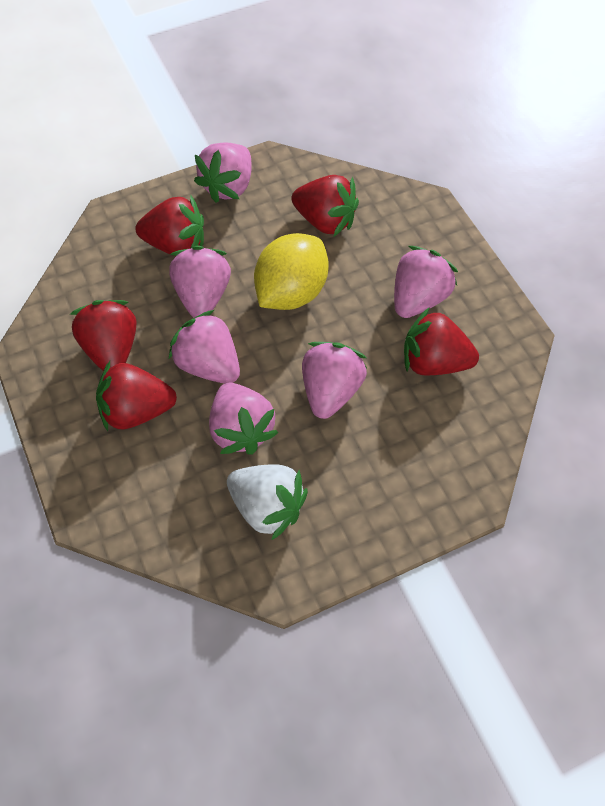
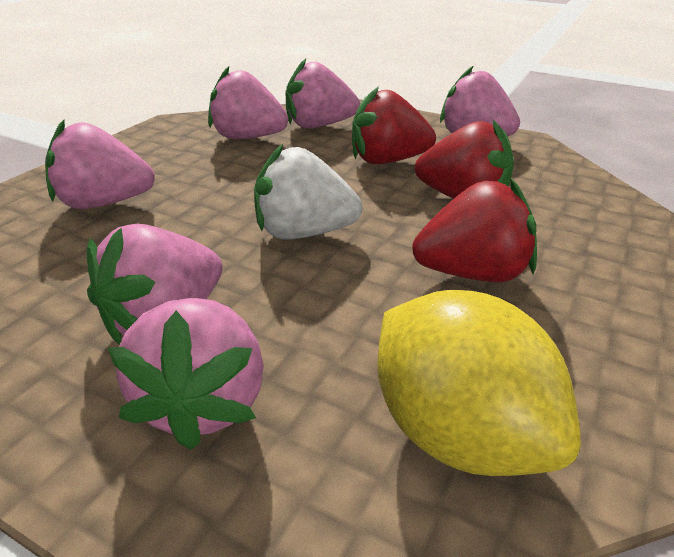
red strawberry: 5 -> 3

